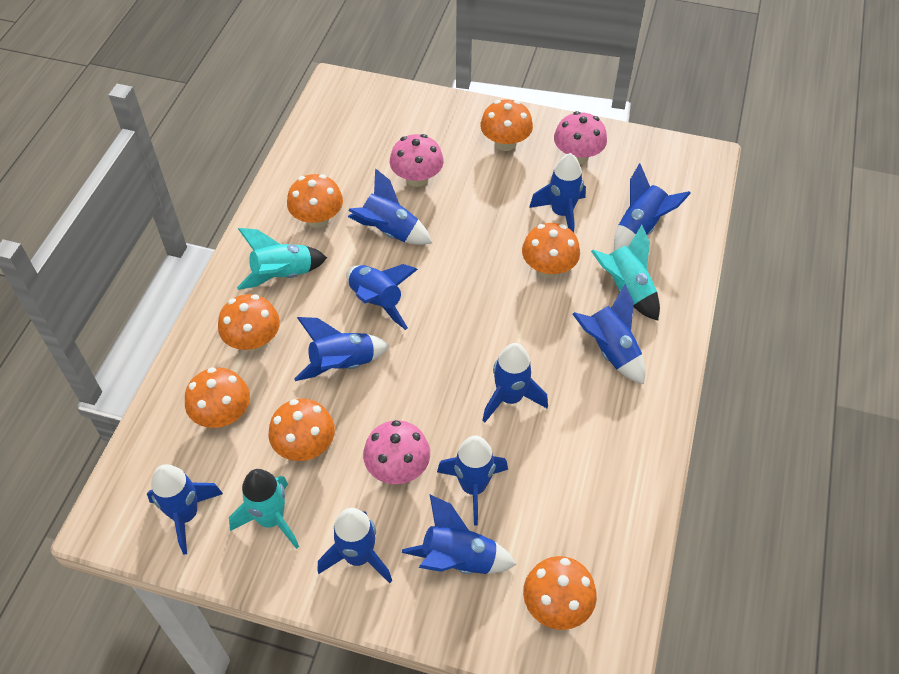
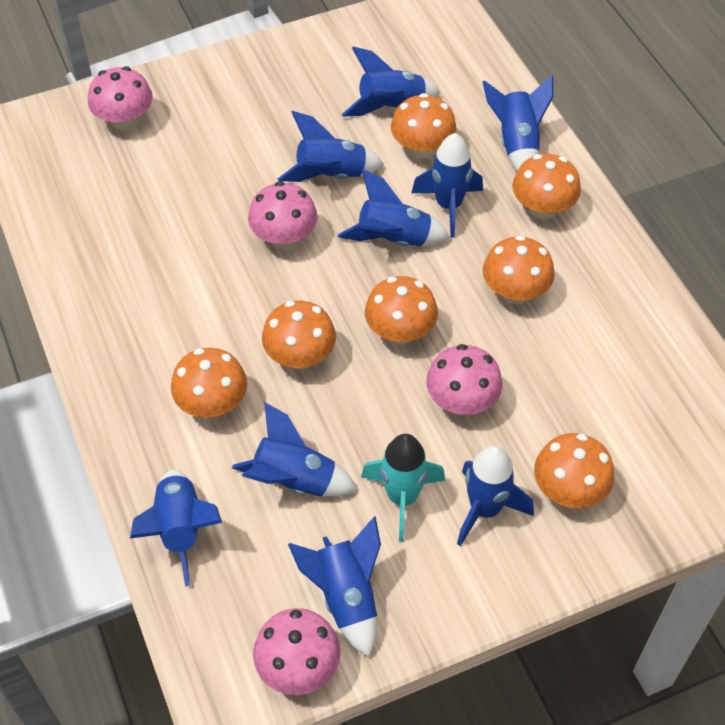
blue rocket: 11 -> 9
pink mushroom: 3 -> 4
turquoise rocket: 3 -> 1

